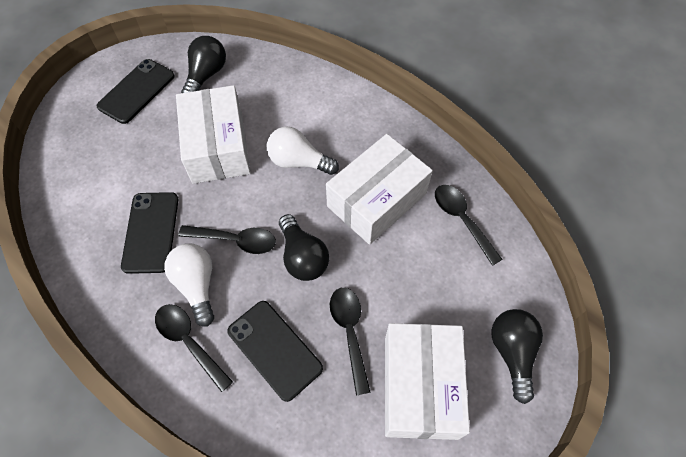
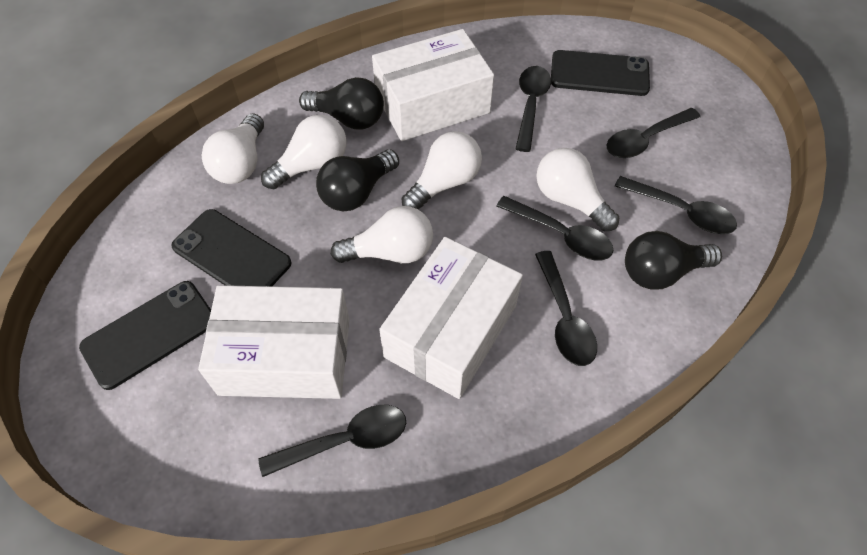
black spoon: 4 -> 6
white light bulb: 2 -> 5

